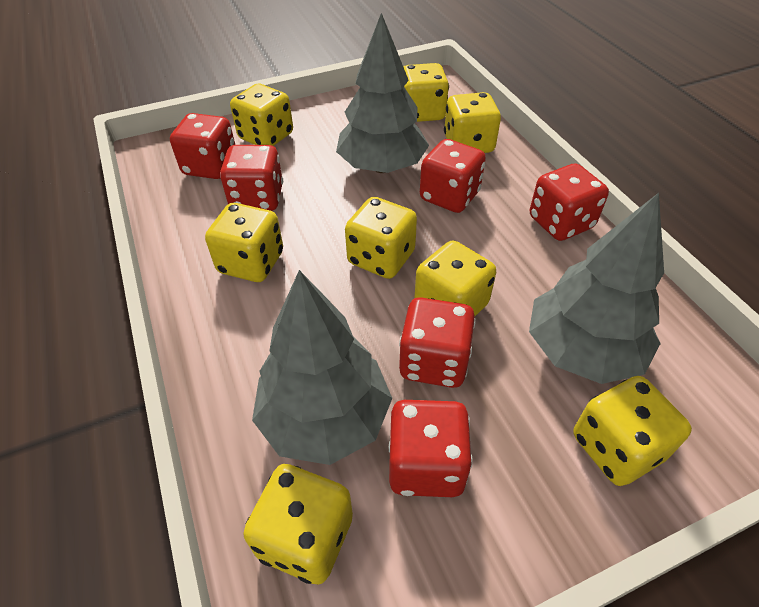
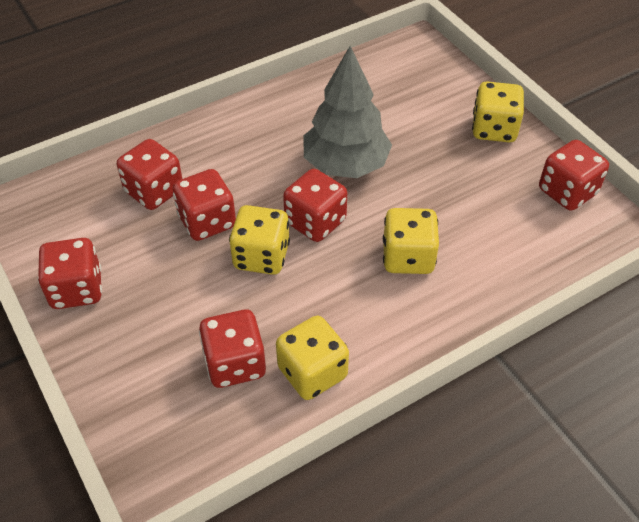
grey tree: 3 -> 1
yellow dice: 8 -> 4

